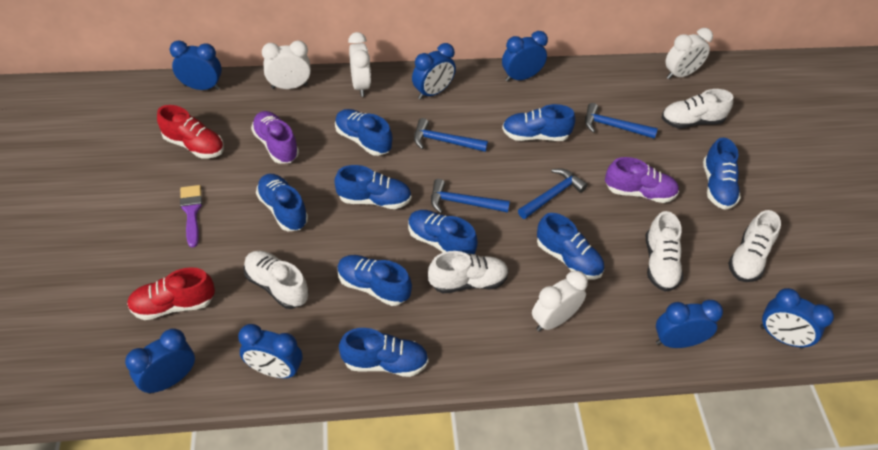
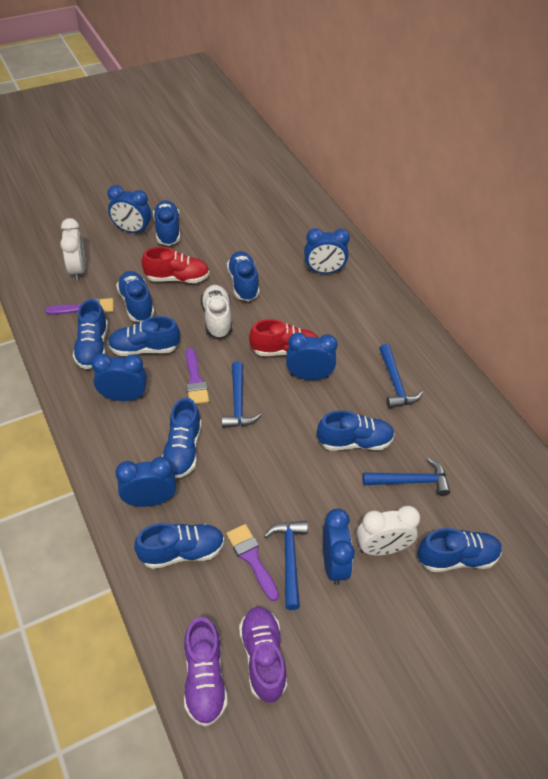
blue clock: 7 -> 6
purple brush: 1 -> 3
white clock: 4 -> 2
white shoe: 5 -> 1

